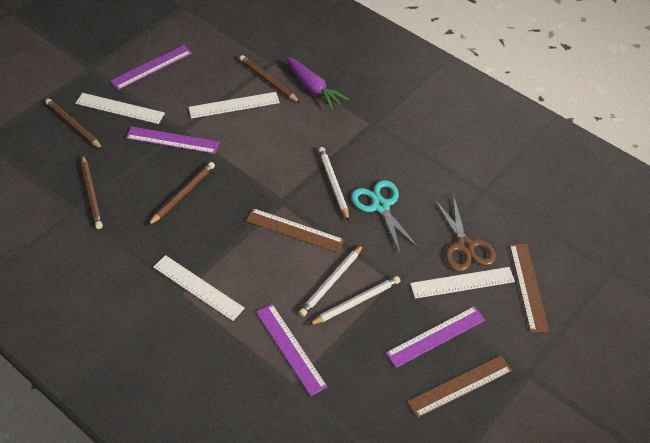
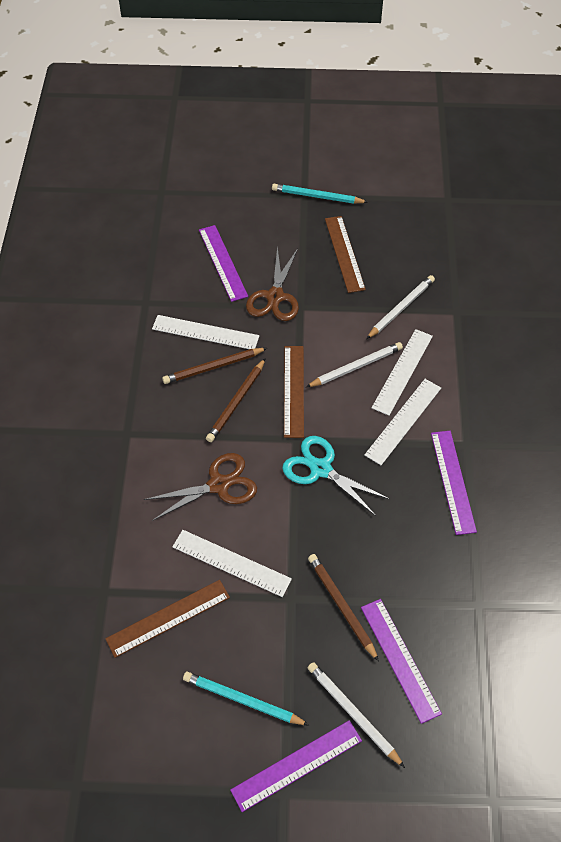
brown pencil: 4 -> 3
brown scissors: 1 -> 2
purple carrot: 1 -> 0
turquoise pencil: 0 -> 2

